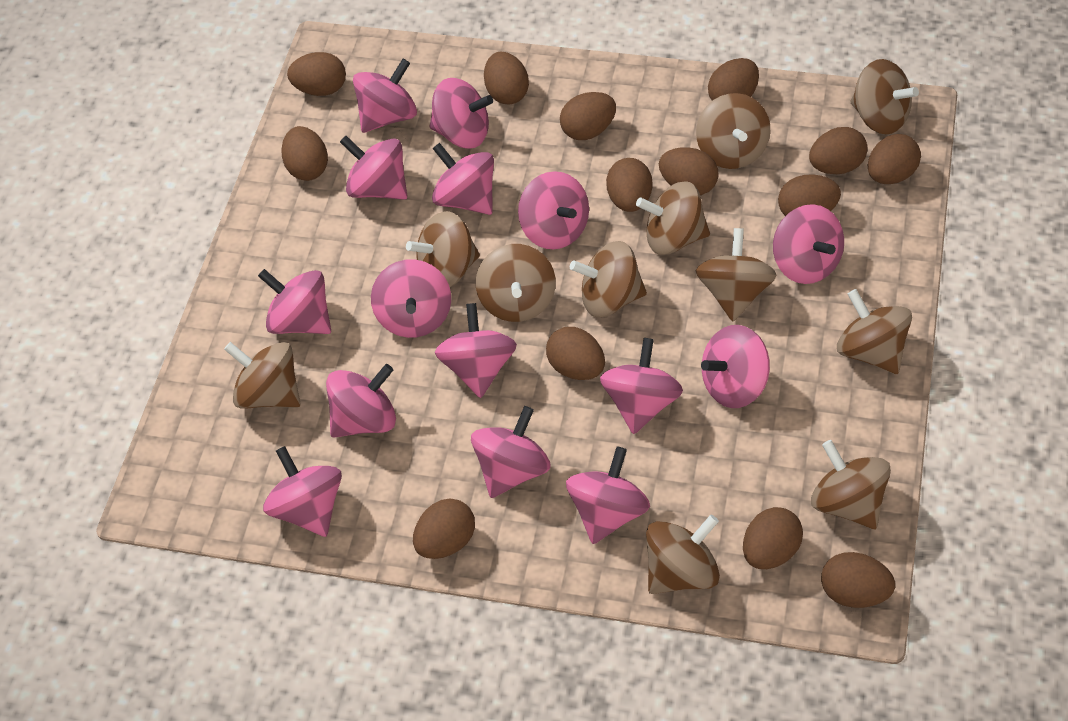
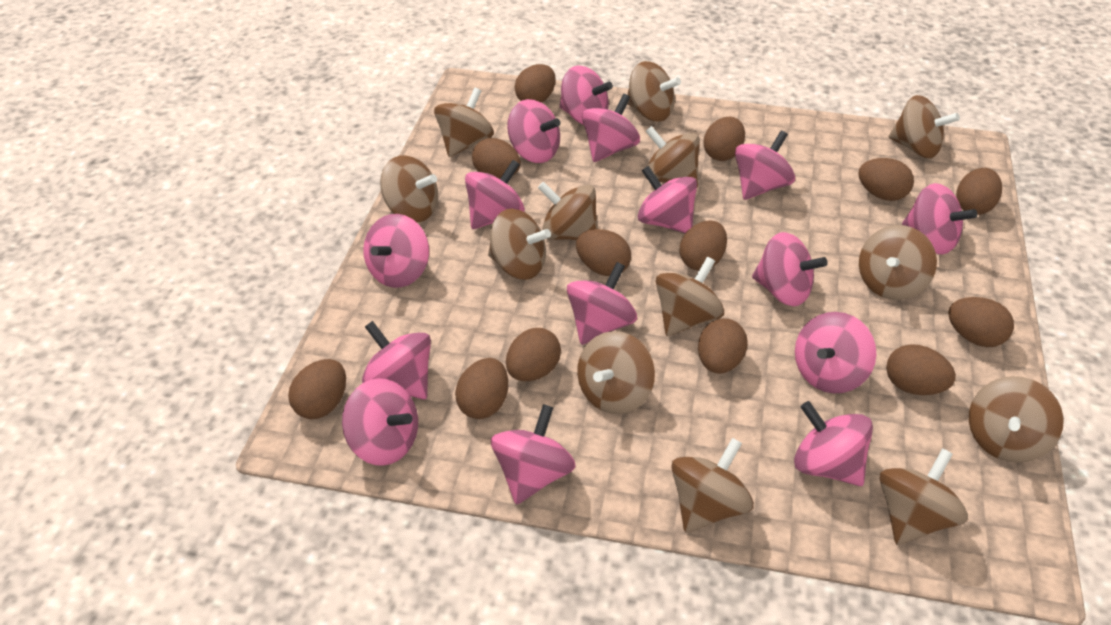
brown egg: 14 -> 13
brown spinning top: 11 -> 13

